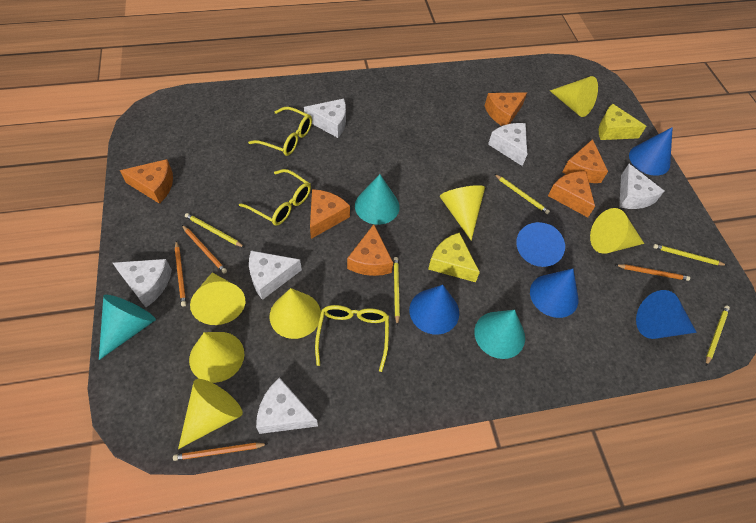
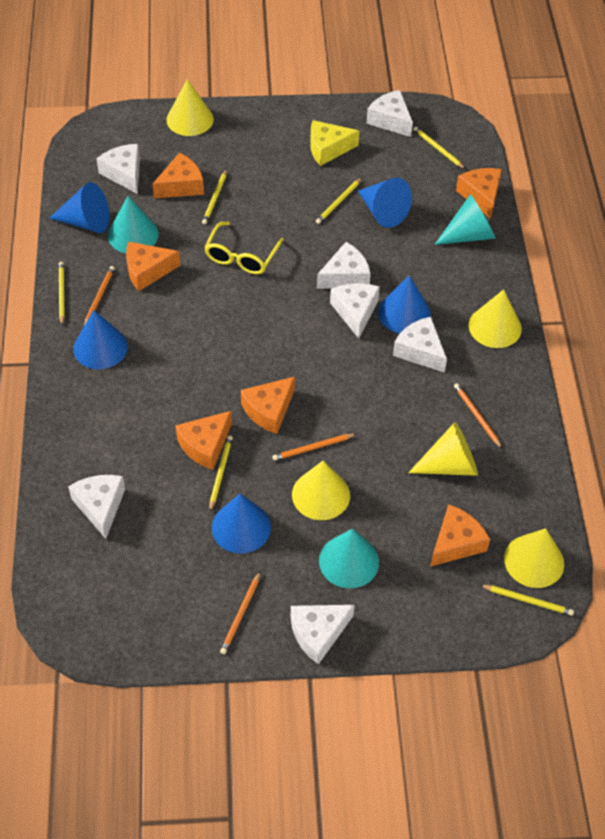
white cheese: 6 -> 7
yellow cheese: 2 -> 1
yellow cone: 7 -> 5
yellow glasses: 3 -> 1
yellow pencil: 5 -> 6

